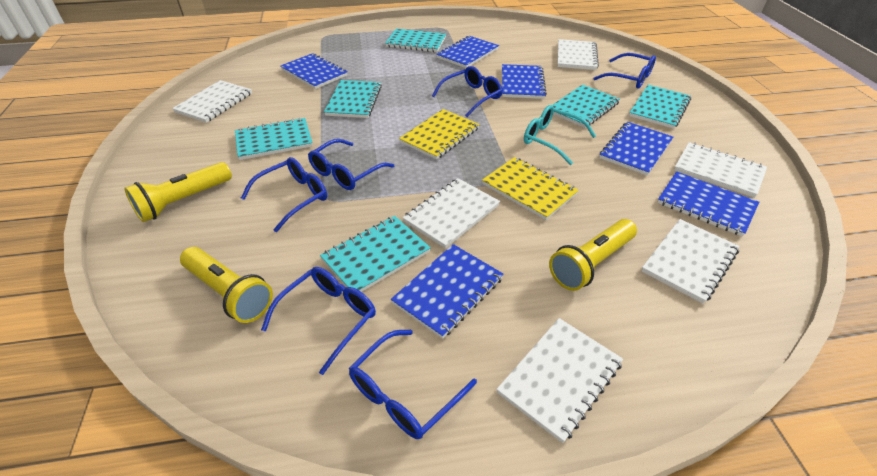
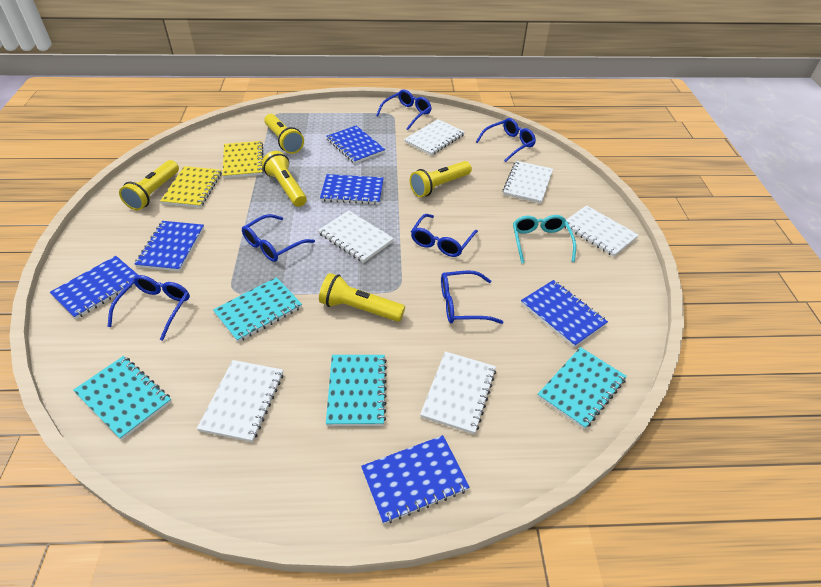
turquoise notebook: 6 -> 4
yellow flashlight: 3 -> 5

